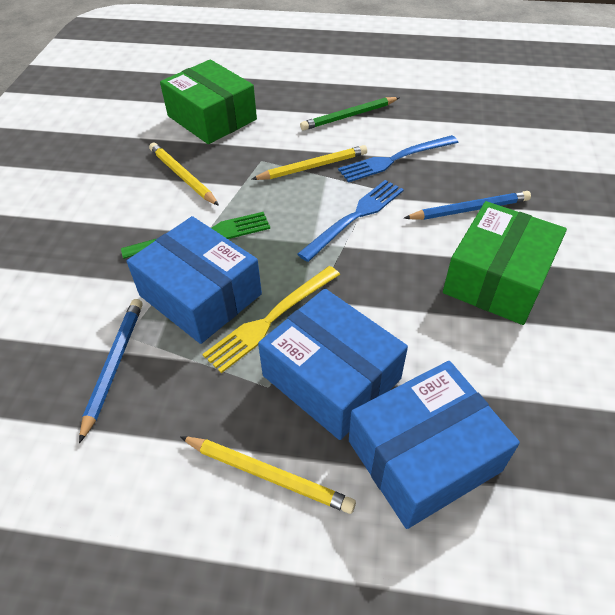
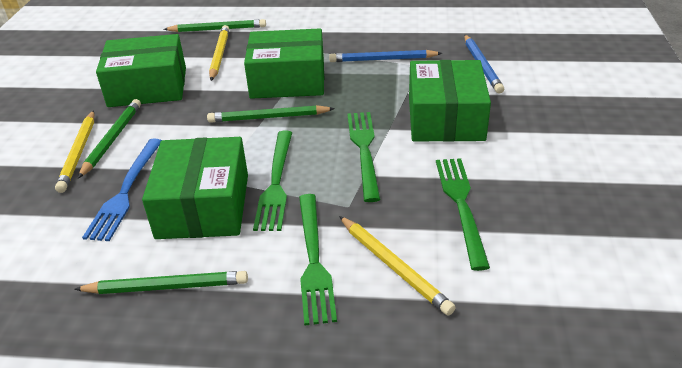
blue box: 3 -> 0
blue fork: 2 -> 1
green box: 2 -> 4
green fork: 1 -> 4
green pencil: 1 -> 4
yellow fork: 1 -> 0

